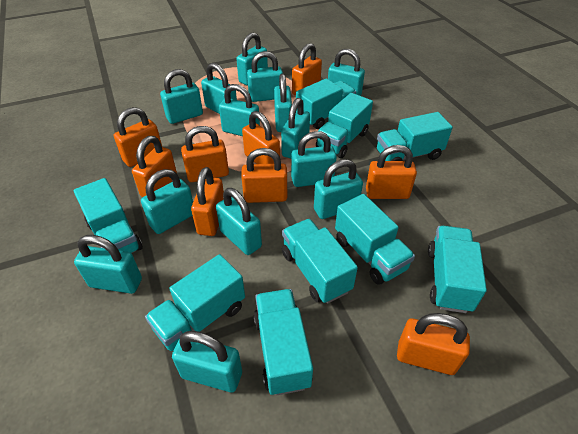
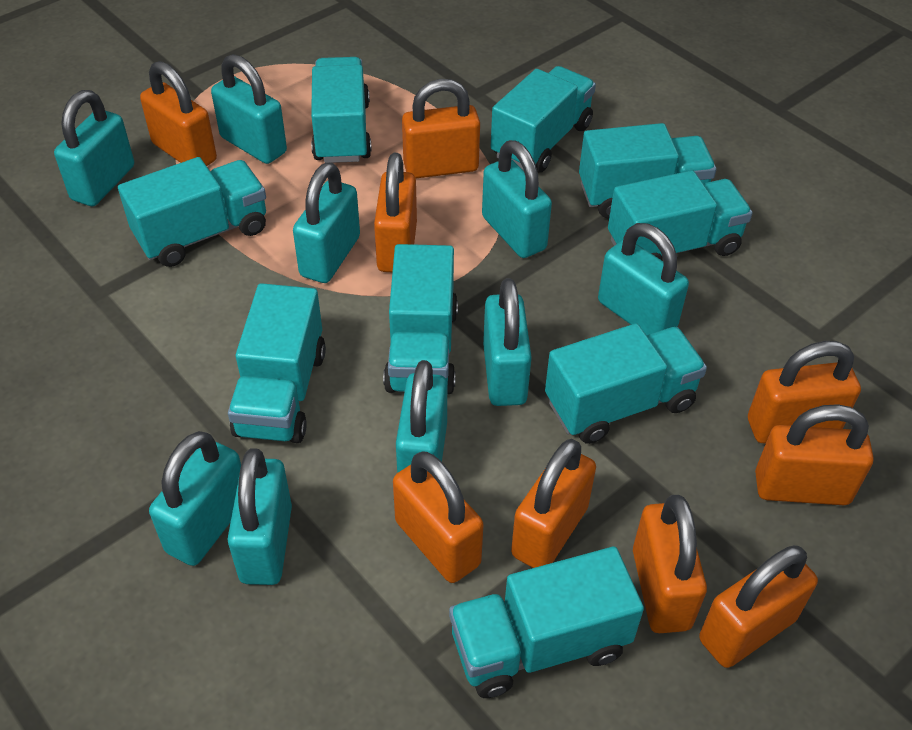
turquoise padlock: 14 -> 9

